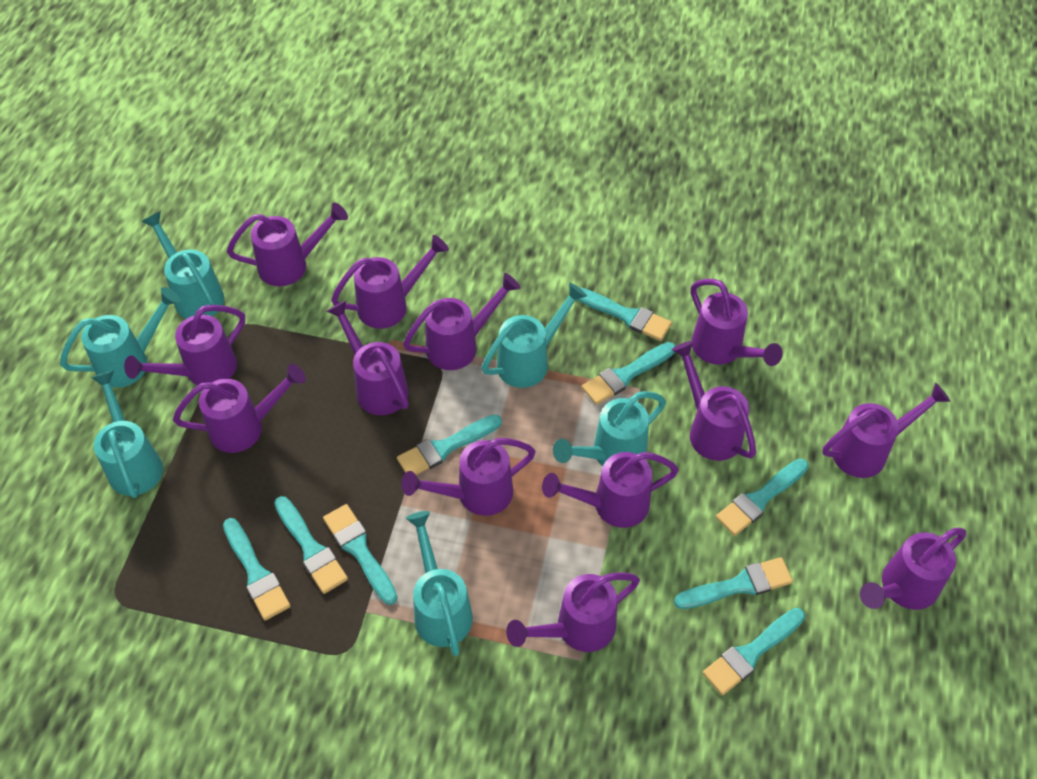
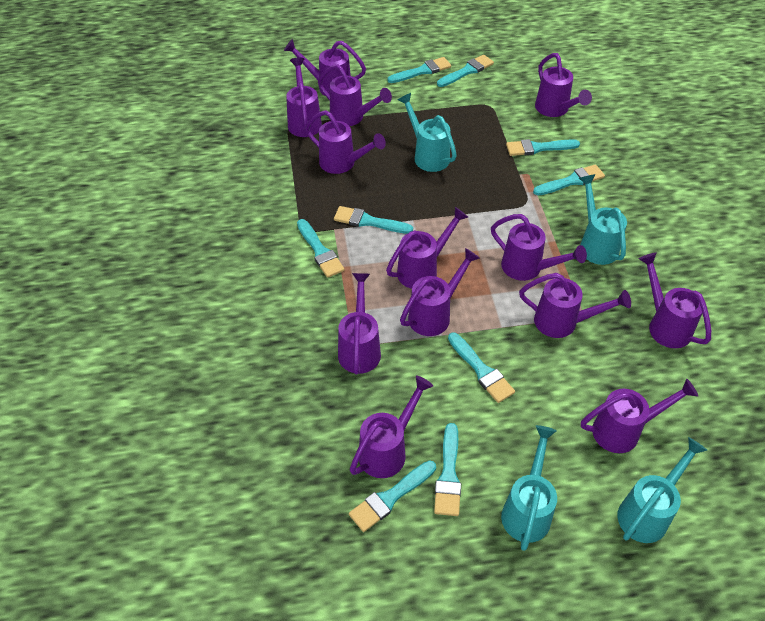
turquoise watering can: 6 -> 4

